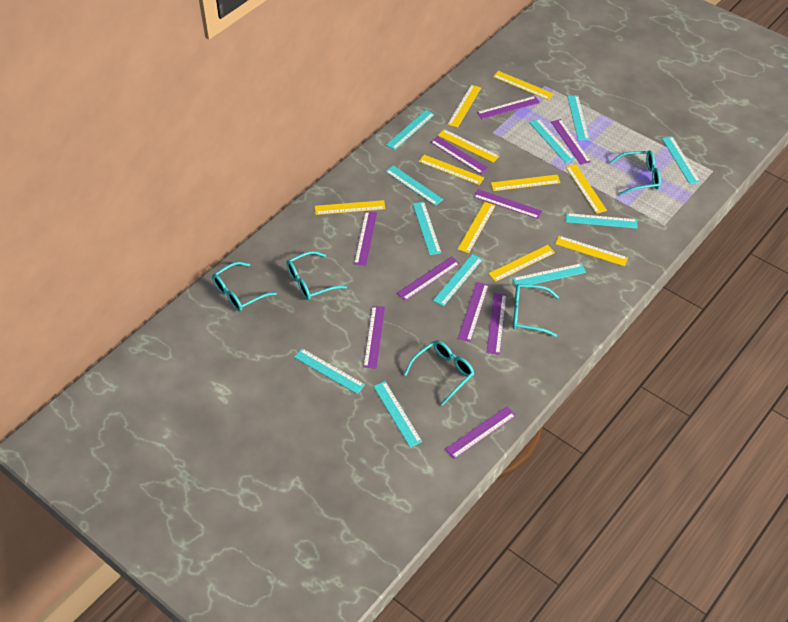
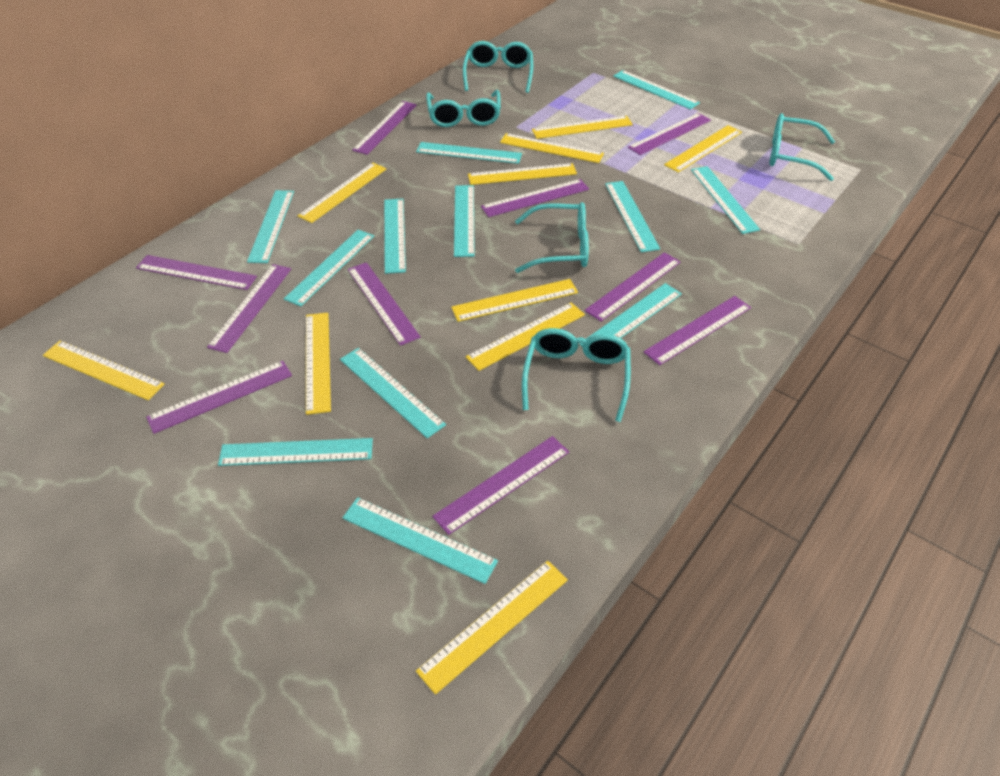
turquoise ruler: 11 -> 12

